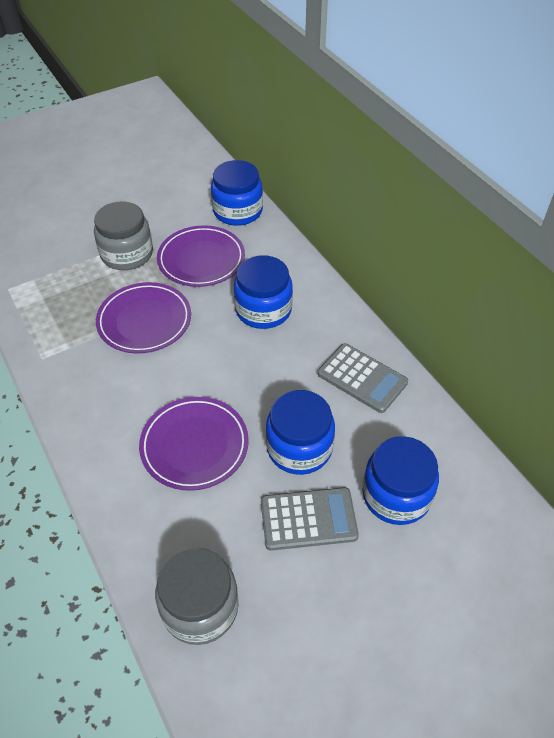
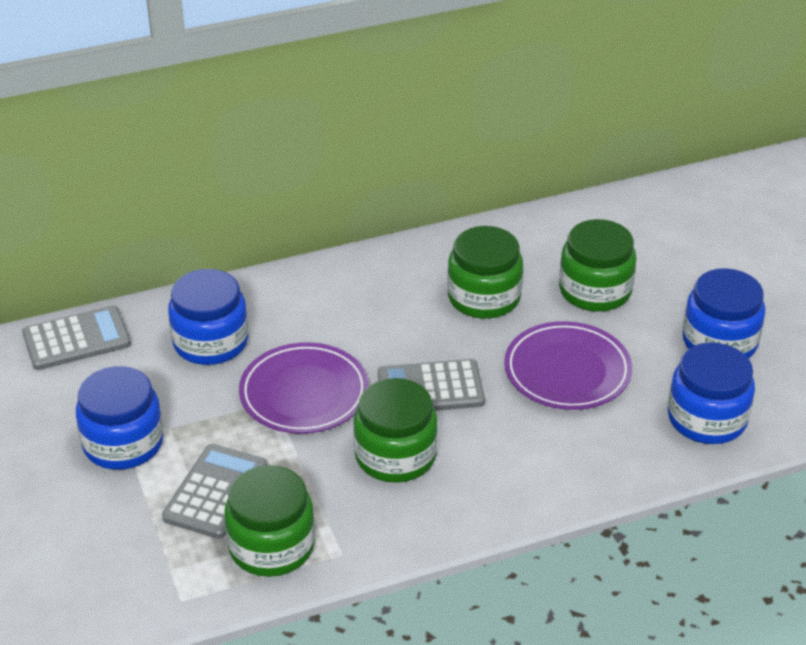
green jar: 0 -> 4
grey calculator: 2 -> 3
grey jar: 2 -> 0
purple plate: 3 -> 2

